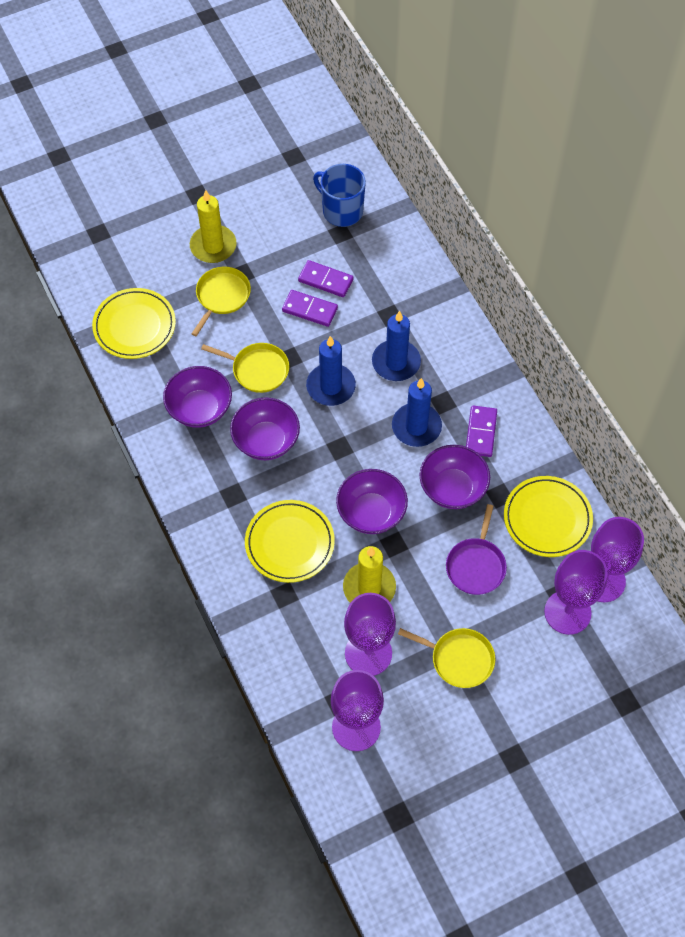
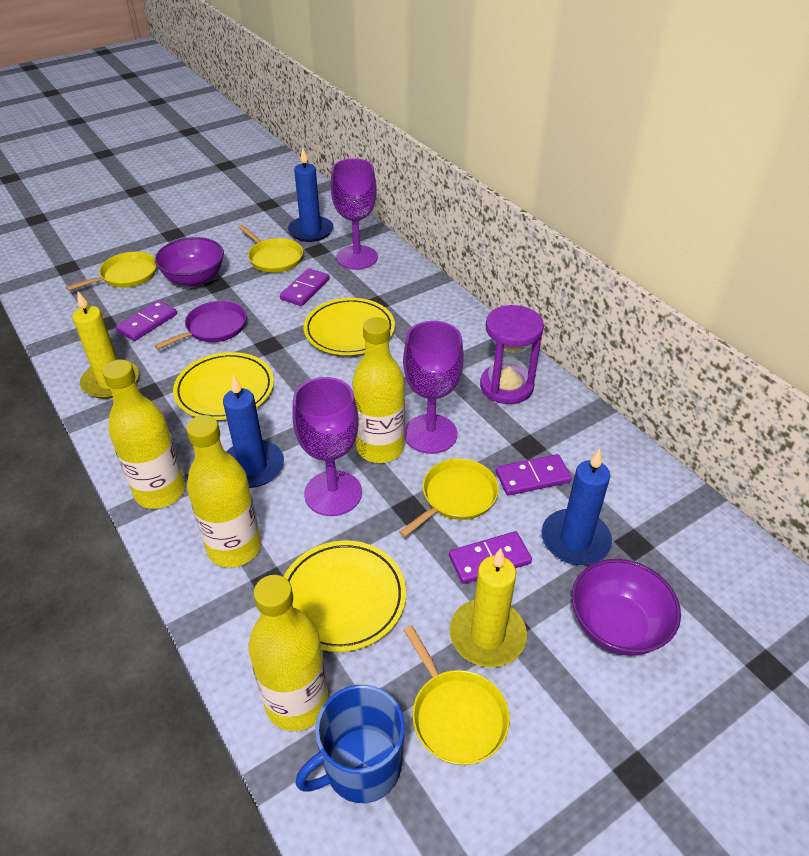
purple bowl: 4 -> 2
purple domino: 3 -> 4
purple goblet: 4 -> 3
purple hourglass: 0 -> 1
yellow bottle: 0 -> 4
yellow pan: 3 -> 4

